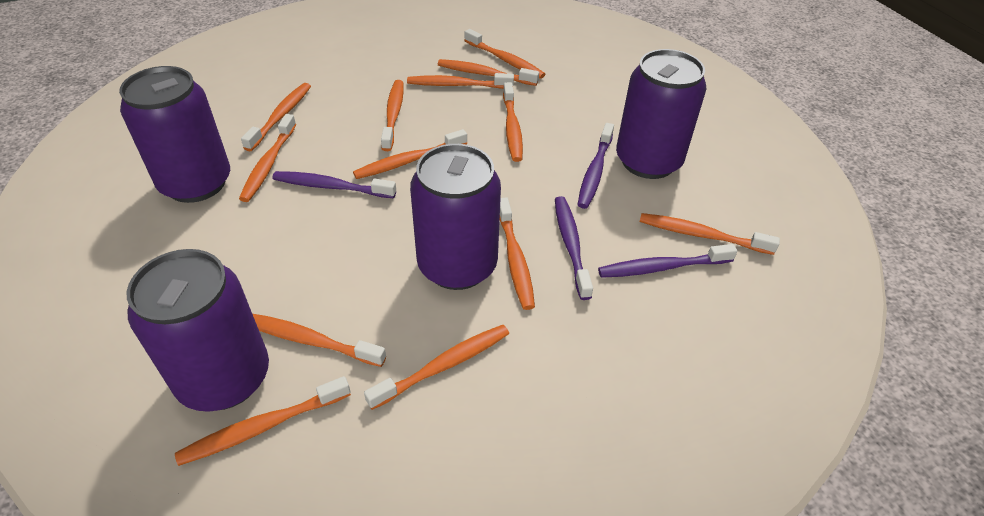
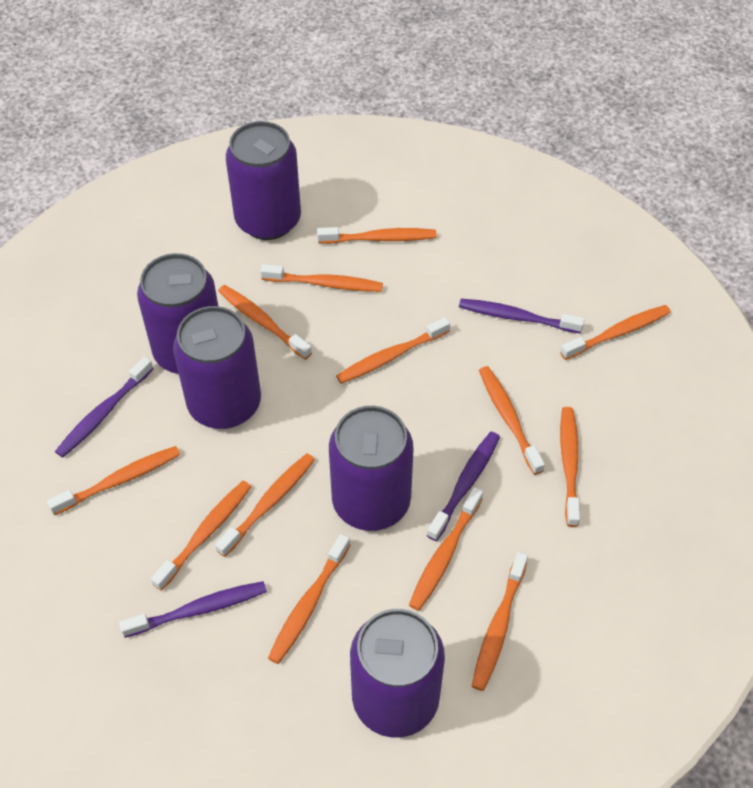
purple can: 4 -> 5

